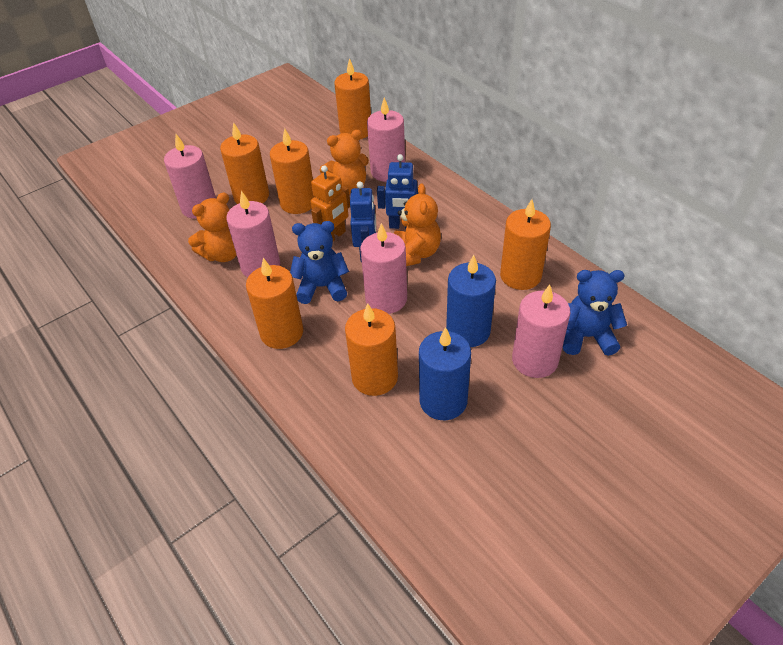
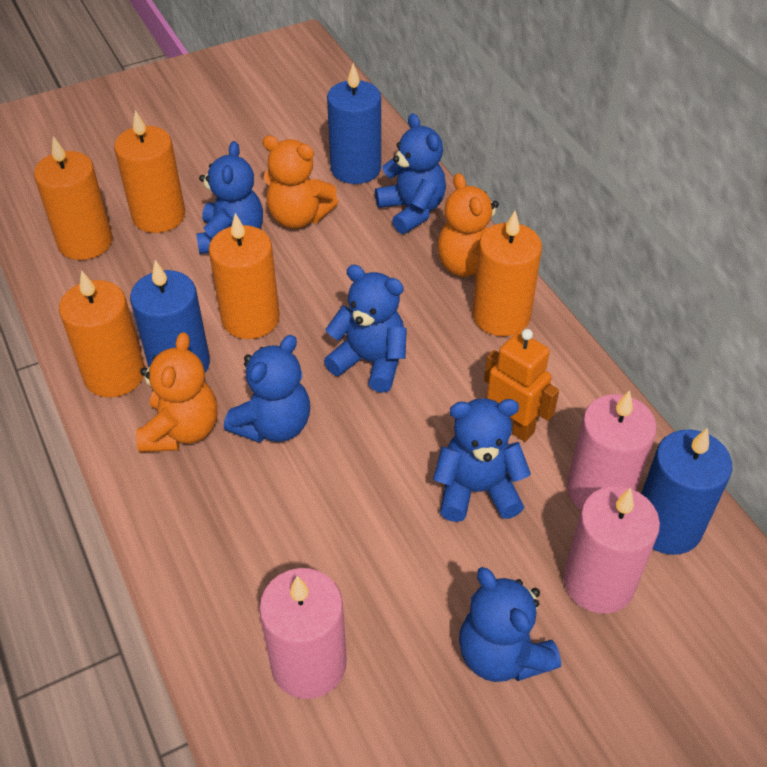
blue candle: 2 -> 3
blue robot: 2 -> 0
blue teddy bear: 2 -> 6
orange candle: 6 -> 5
pink candle: 5 -> 3

